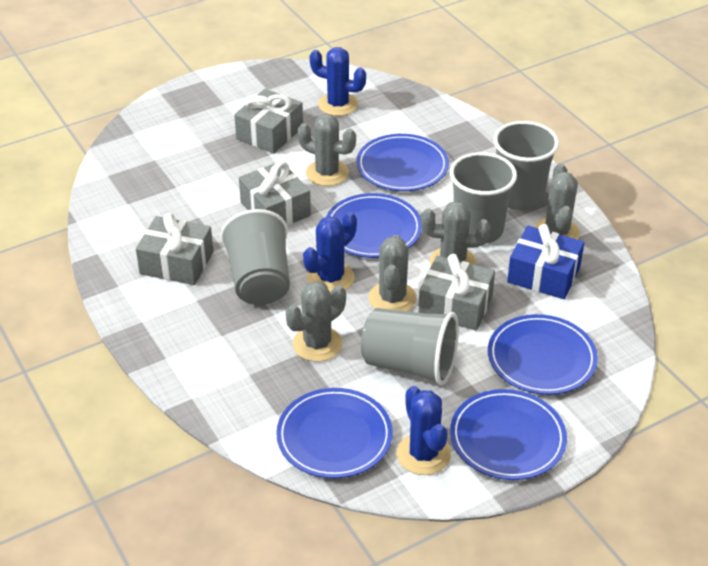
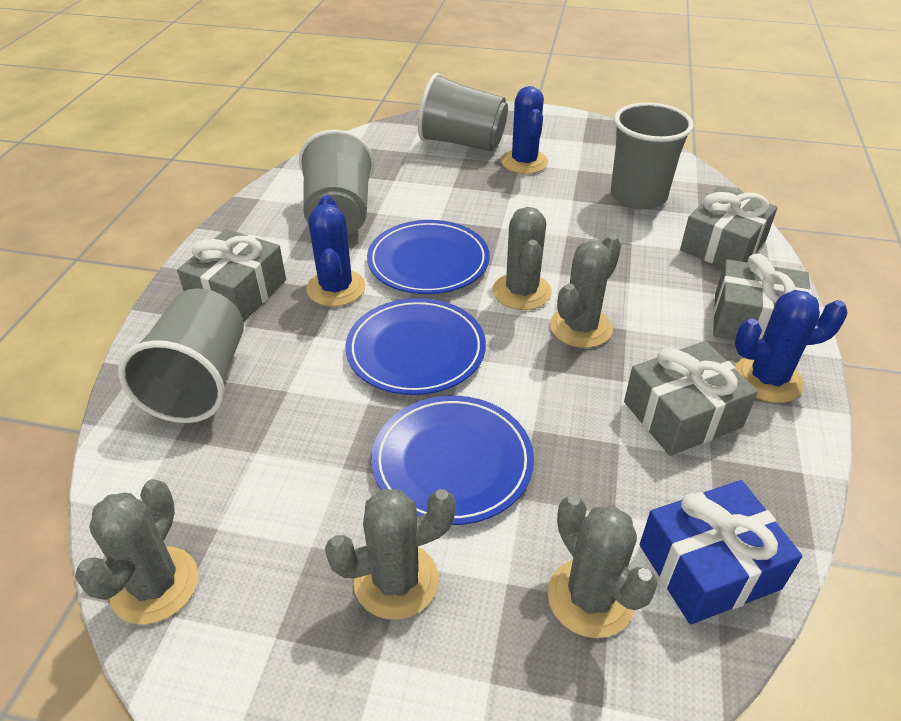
blue plate: 5 -> 3

